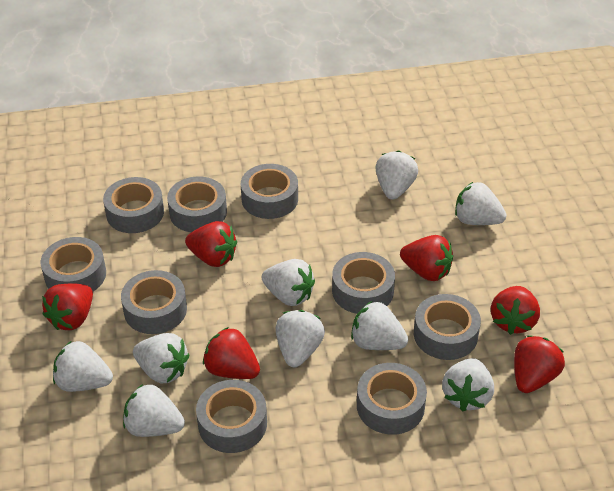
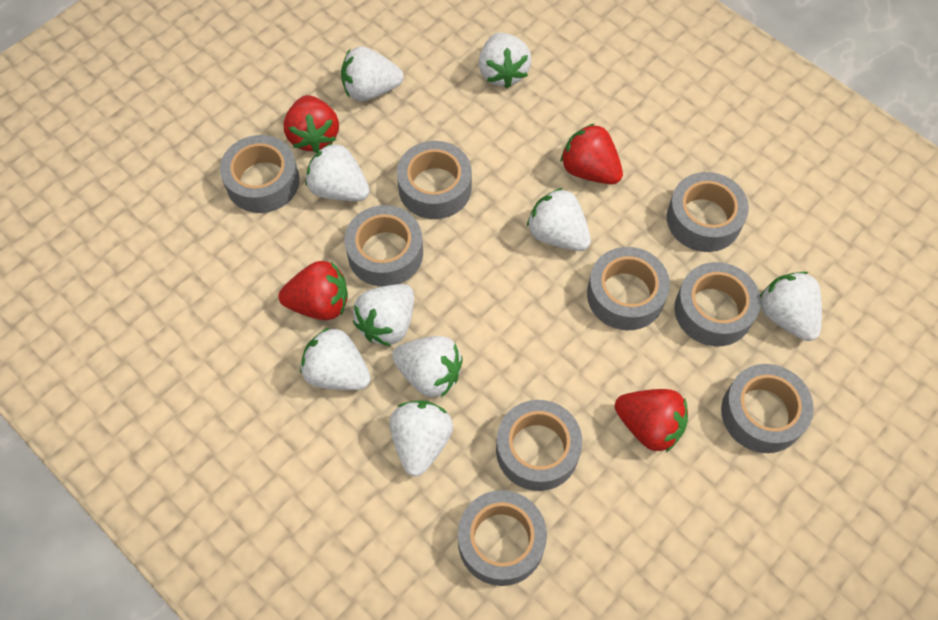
red strawberry: 6 -> 4

